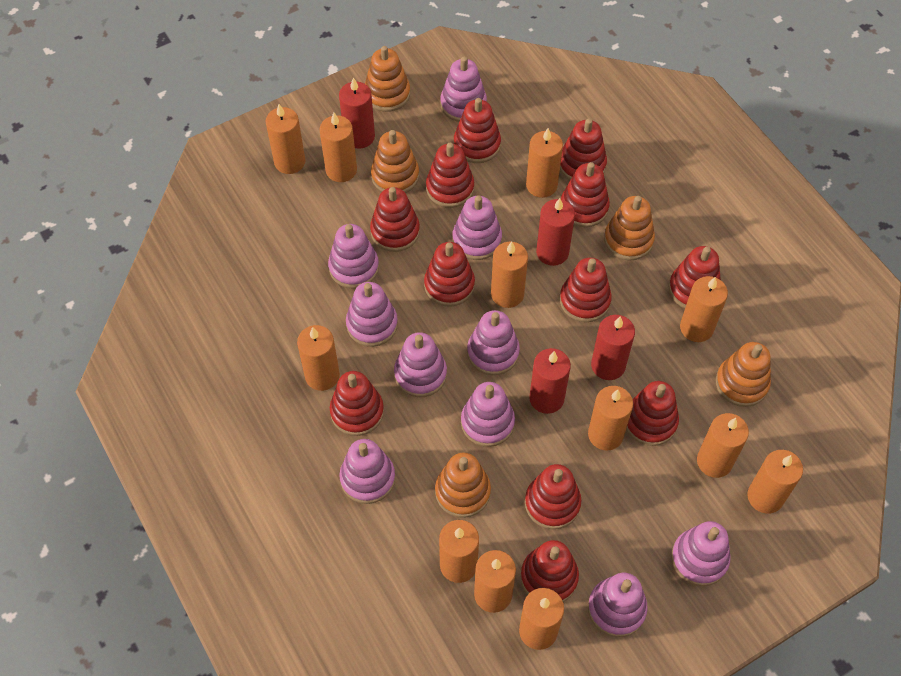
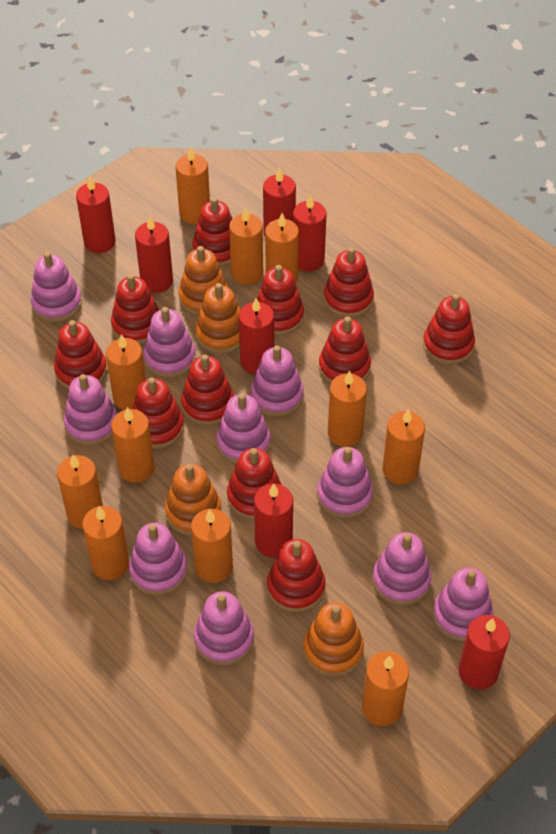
orange candle: 12 -> 11
orange stacking toy: 5 -> 4
red candle: 4 -> 7
red stacking toy: 12 -> 11

